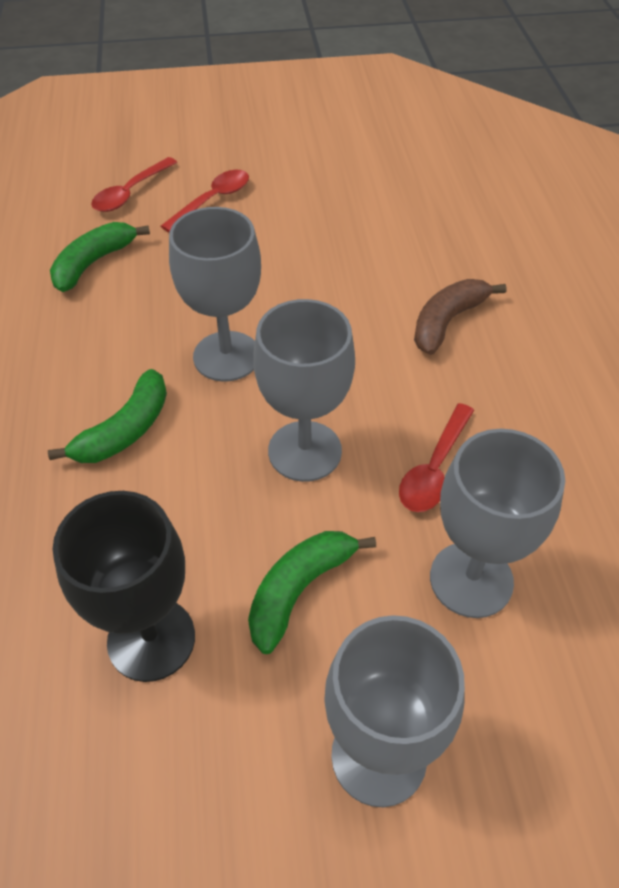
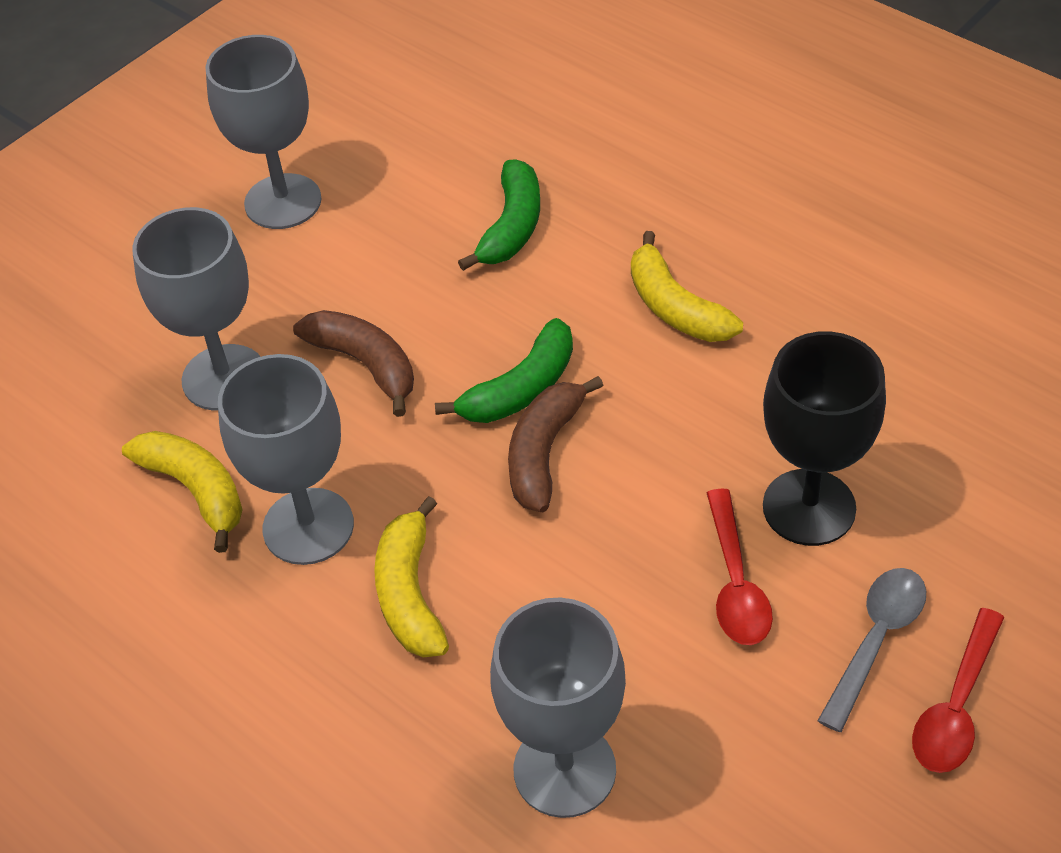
brown banana: 1 -> 2
green banana: 3 -> 2
grey spoon: 0 -> 1
red spoon: 3 -> 2
yellow banana: 0 -> 3

